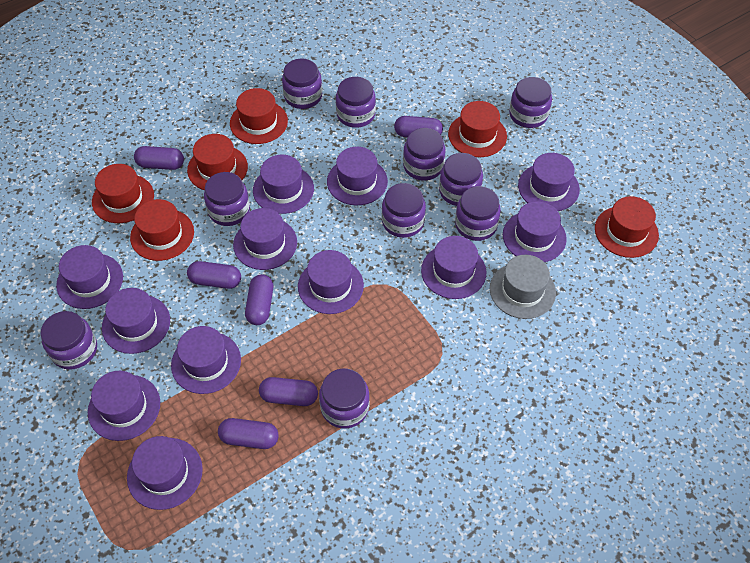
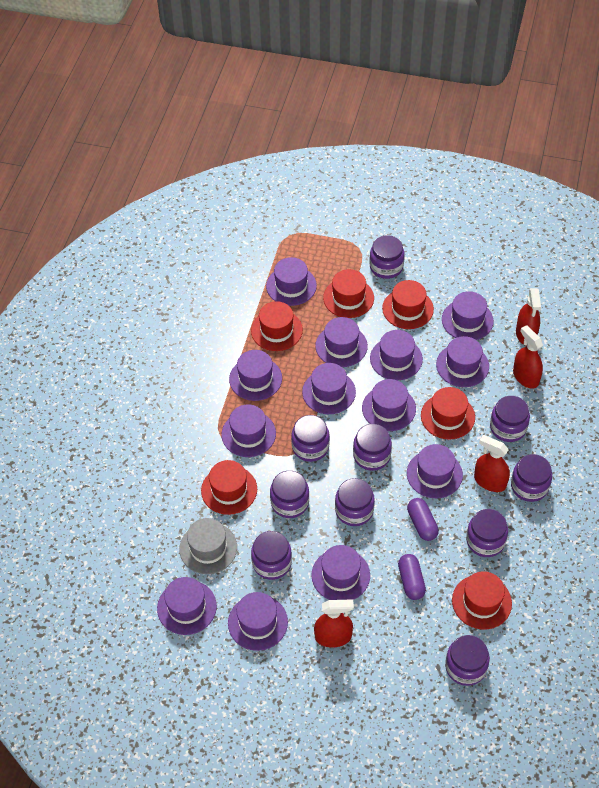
purple capsule: 6 -> 2
purple hat: 12 -> 13
red spray bottle: 0 -> 4

